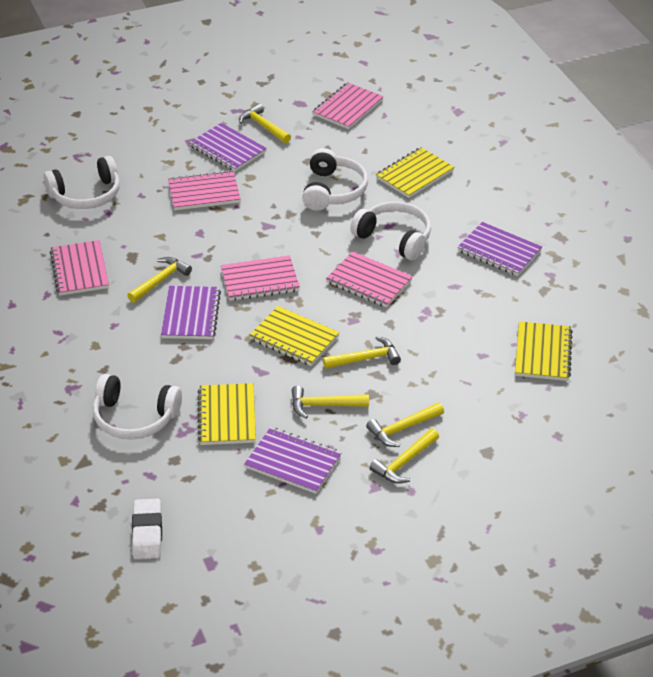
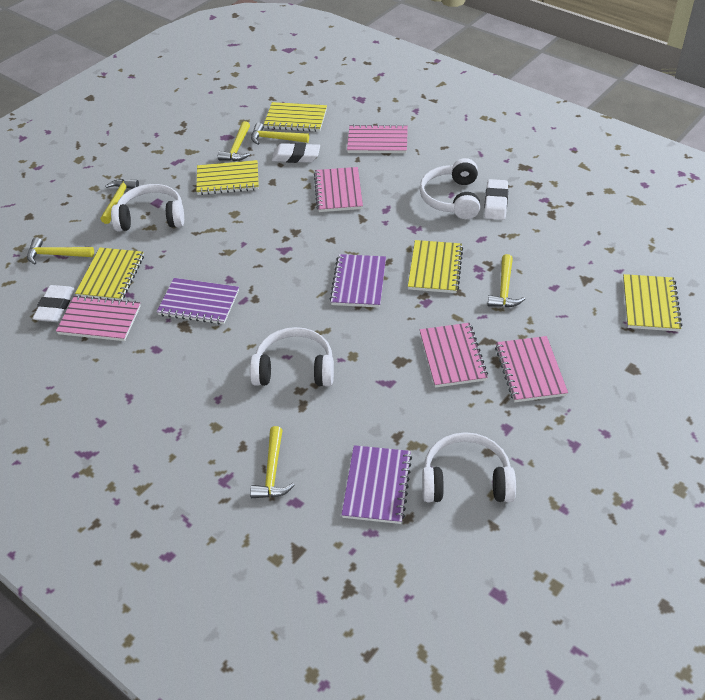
purple notebook: 4 -> 3
white eraser: 1 -> 3
yellow notebook: 4 -> 5

